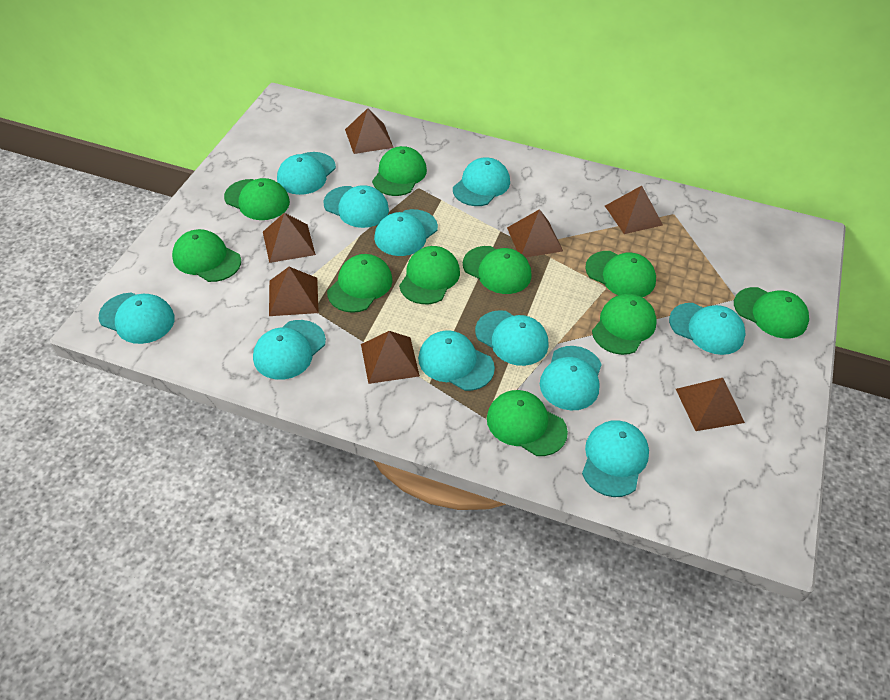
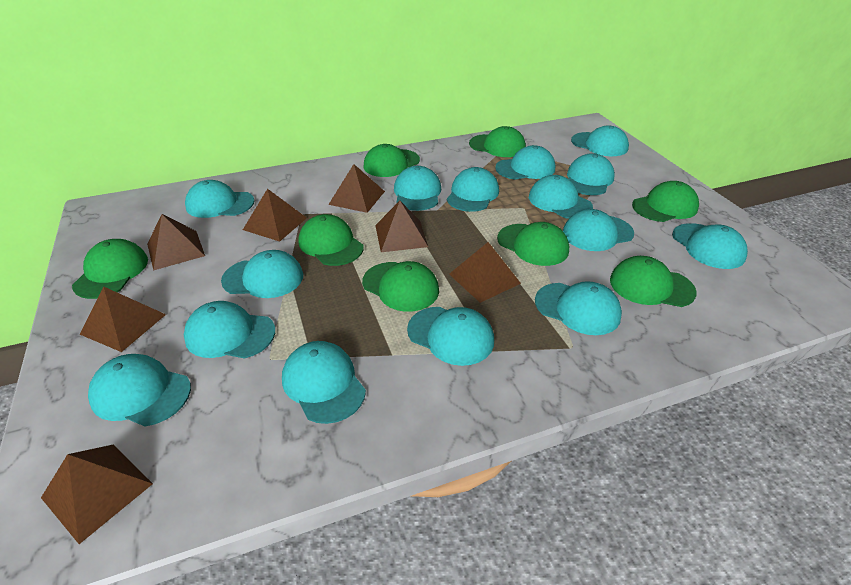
green cap: 10 -> 8
turquoise cap: 11 -> 15

